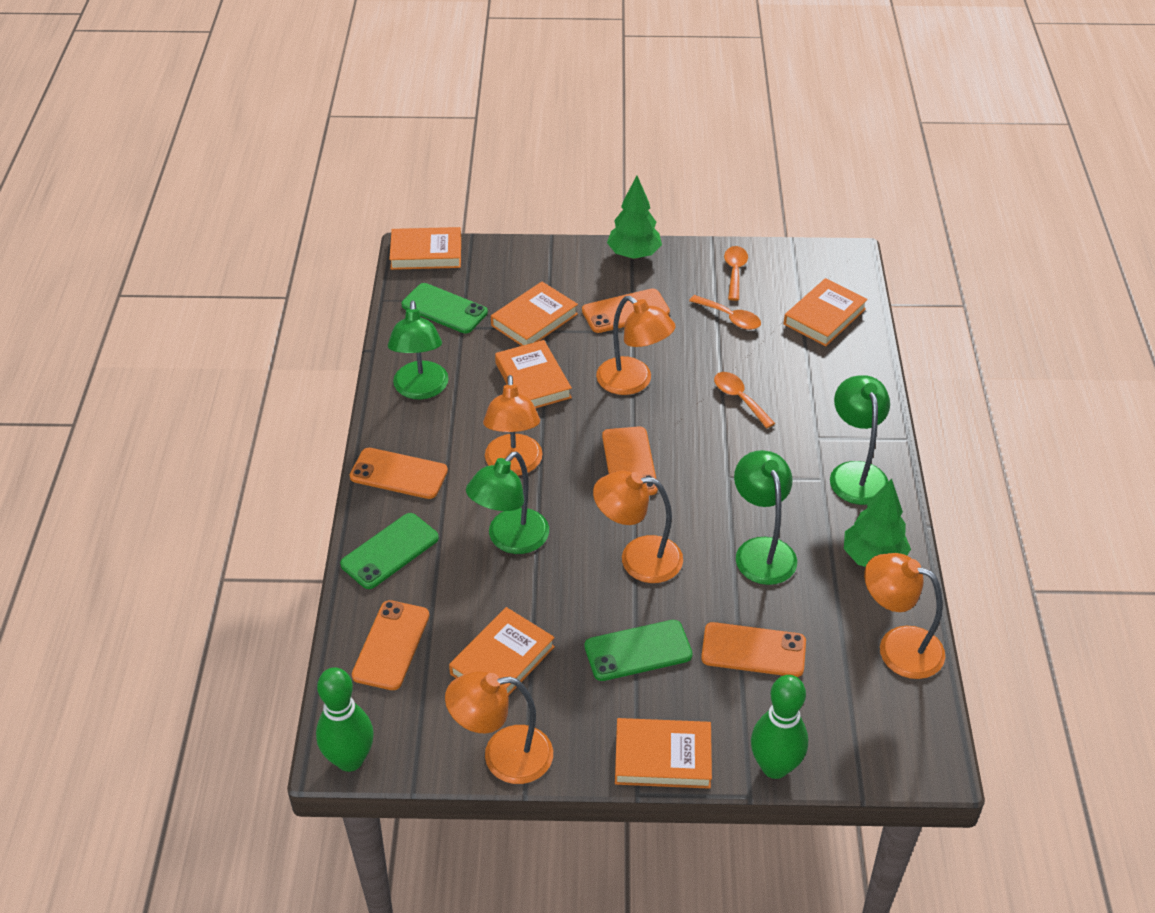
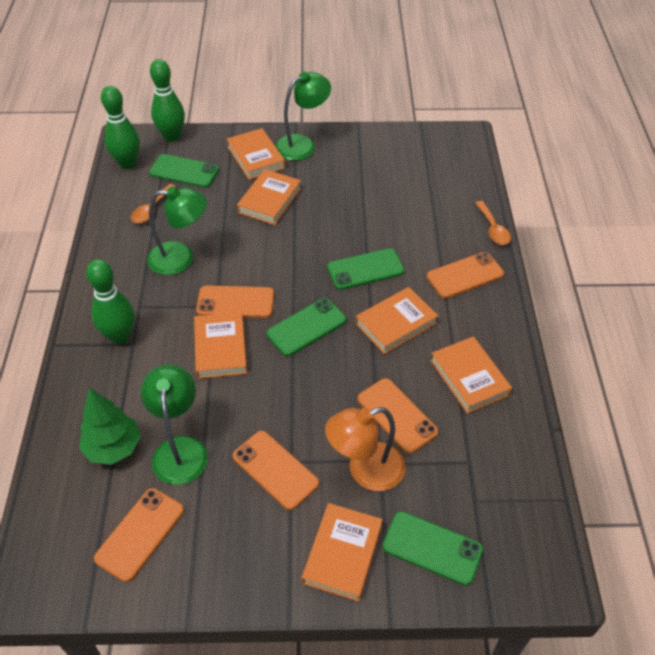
green bowling pin: 2 -> 3
green lamp: 4 -> 3
green phone: 3 -> 4
green tree: 2 -> 1
orange lamp: 5 -> 1
orange spoon: 3 -> 2

